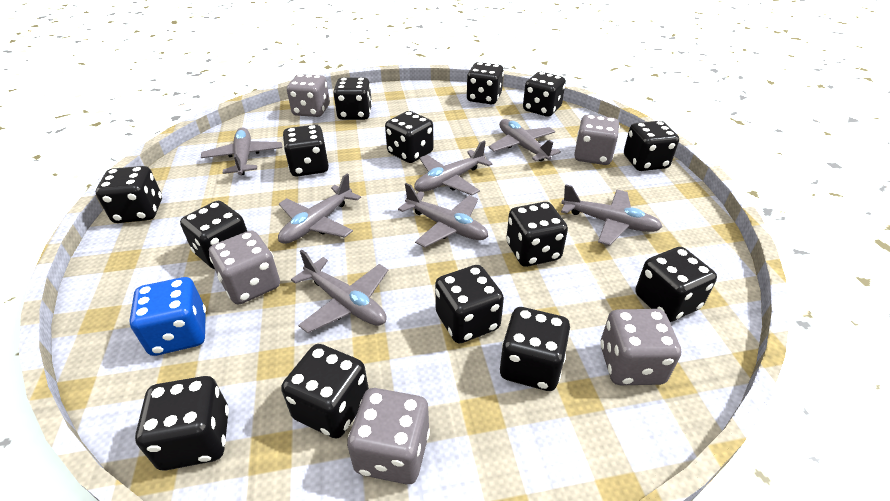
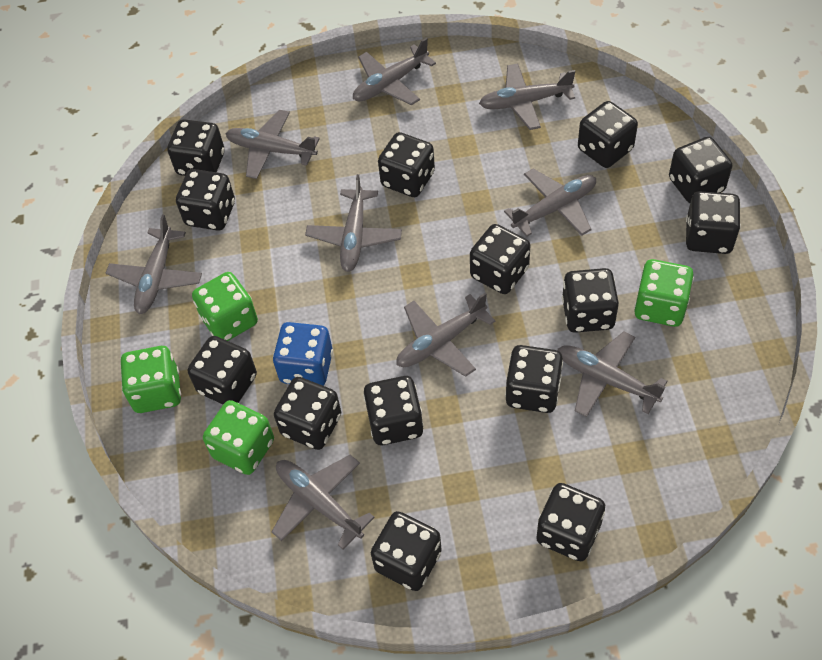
green dice: 0 -> 4
grey dice: 5 -> 0
grey plane: 7 -> 9

